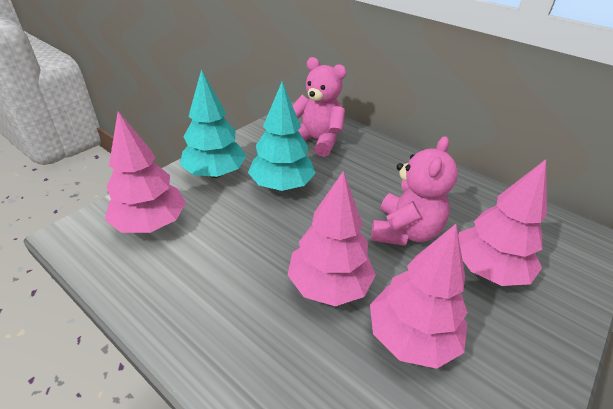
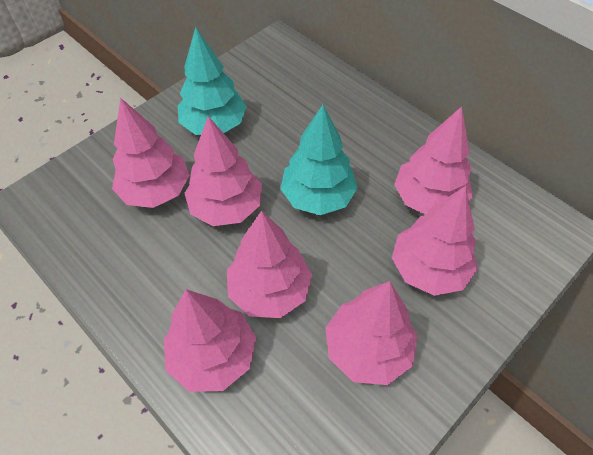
pink teddy bear: 2 -> 0
pink tree: 4 -> 7

